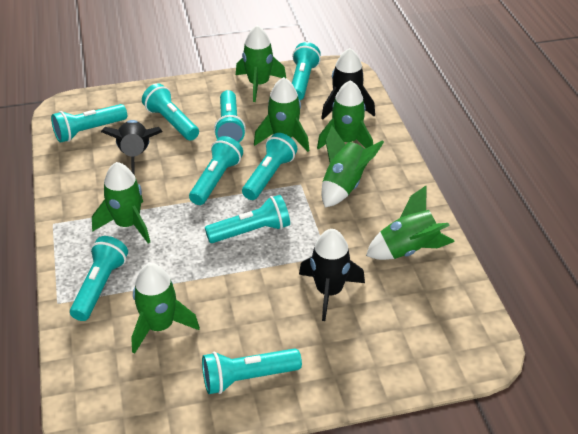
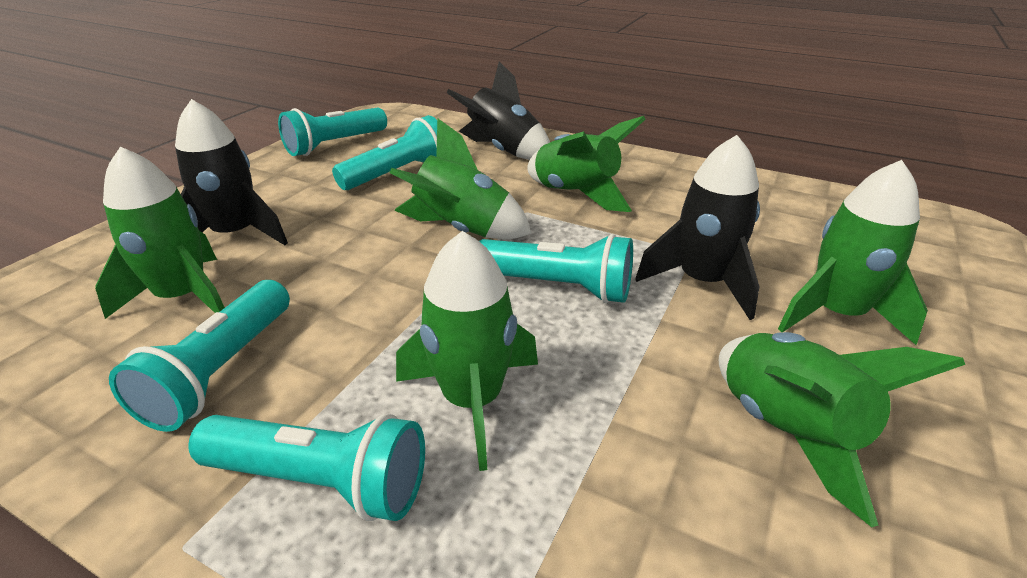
green rocket: 7 -> 6
turquoise flashlight: 9 -> 5

